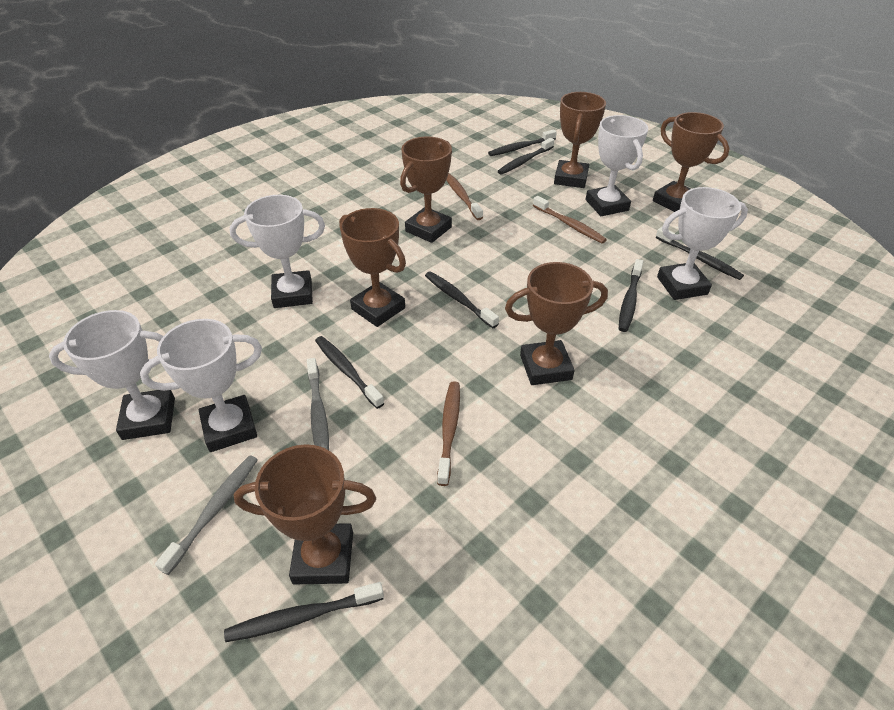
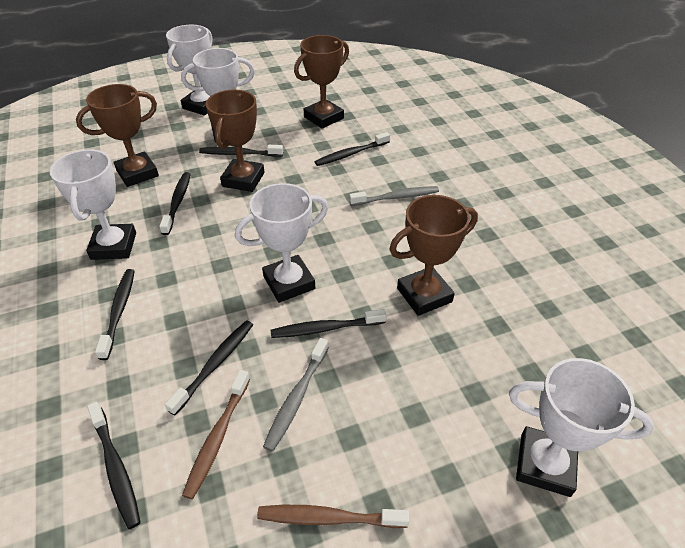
brown toothbrush: 3 -> 2
brown trophy: 6 -> 4

